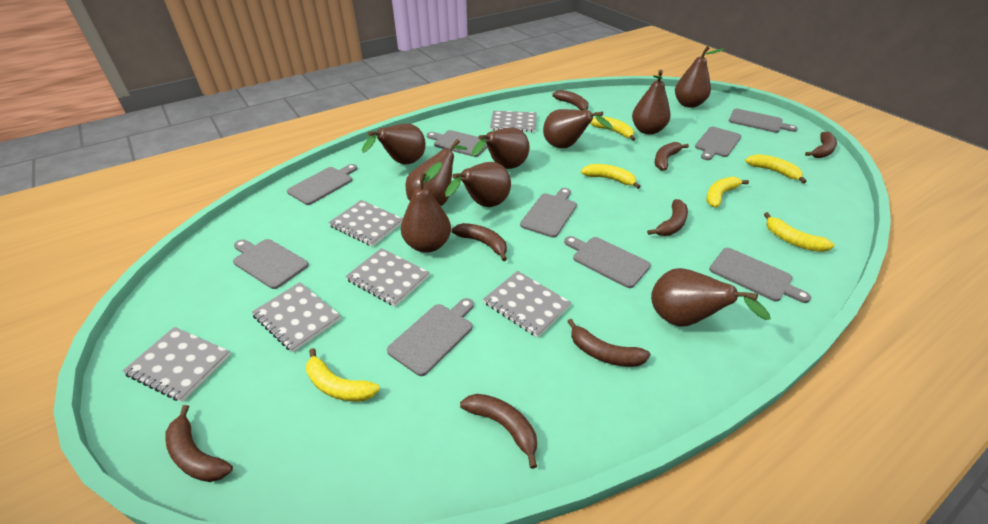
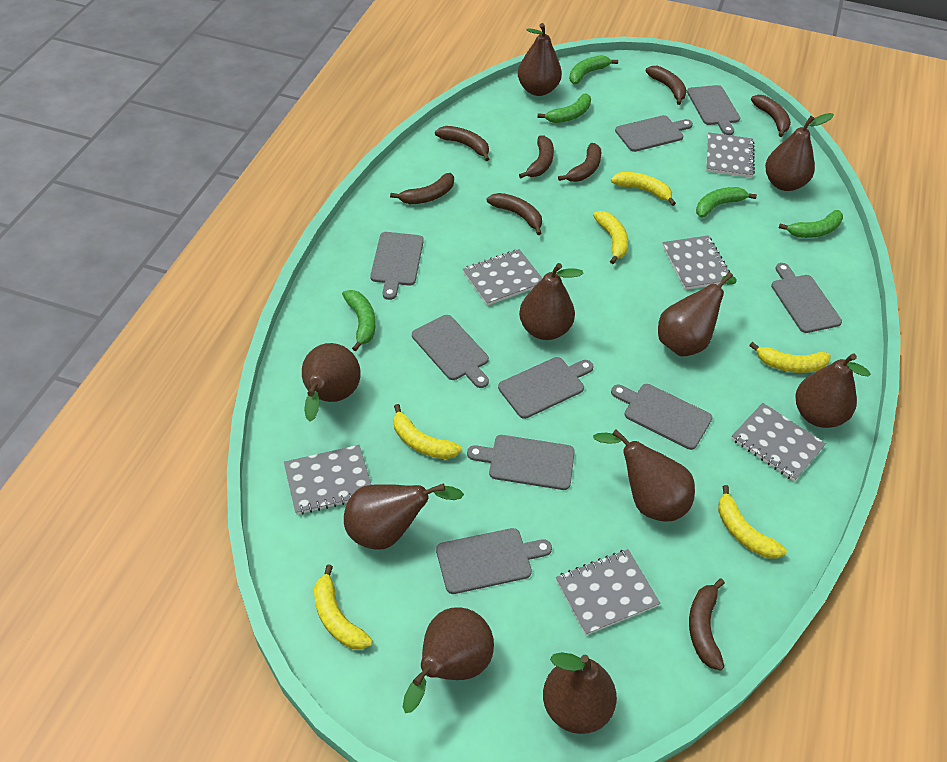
brown pear: 9 -> 10
green banana: 0 -> 5

